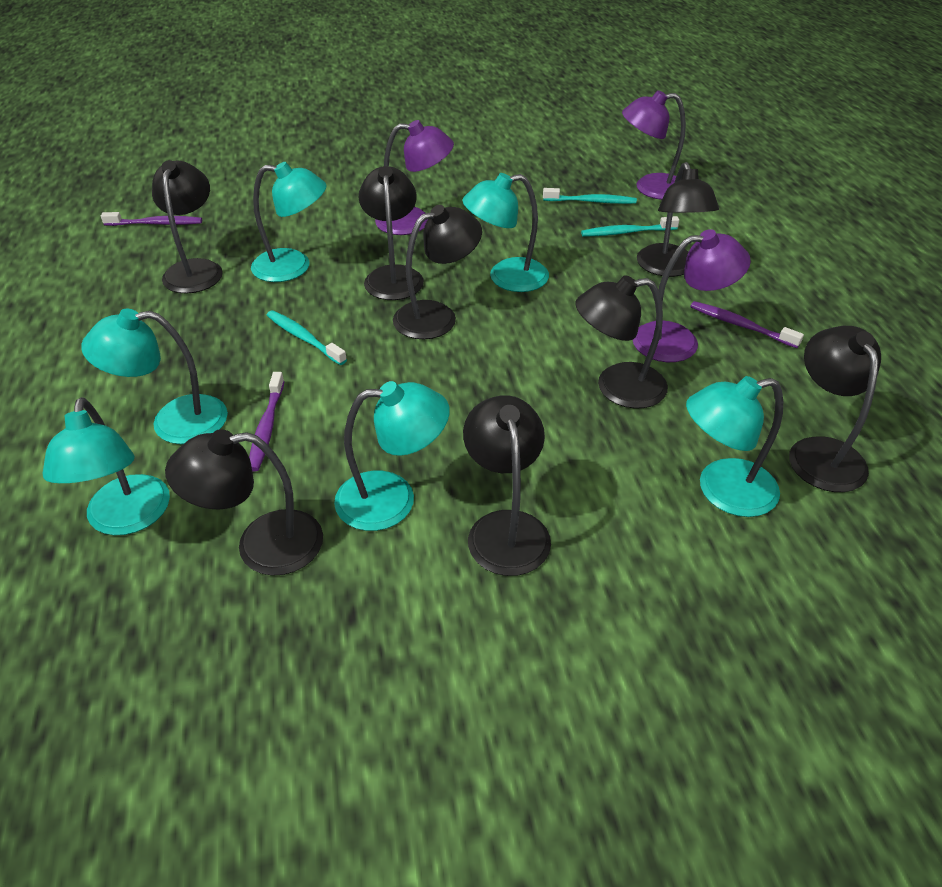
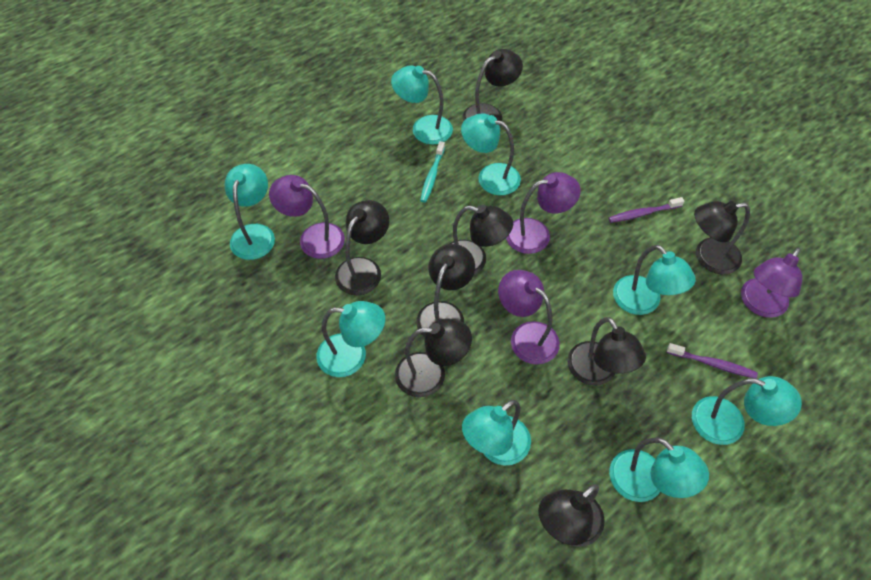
purple lamp: 3 -> 4
purple toothbrush: 3 -> 2
turquoise lamp: 6 -> 8
turquoise toothbrush: 3 -> 1

